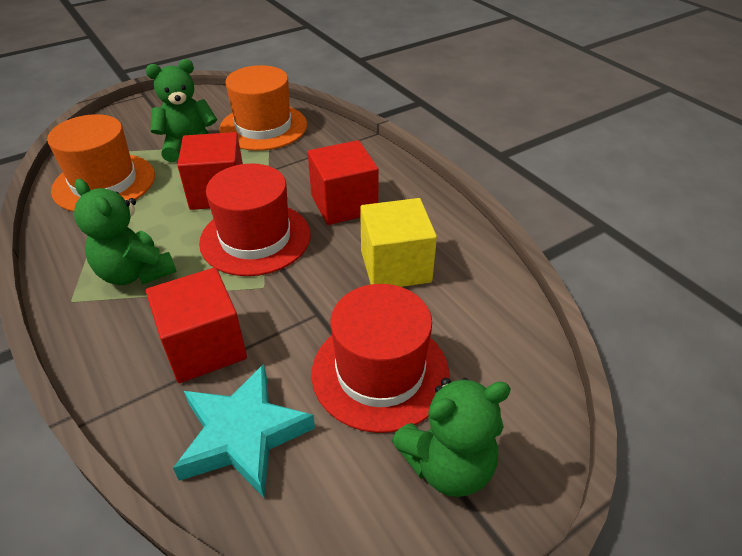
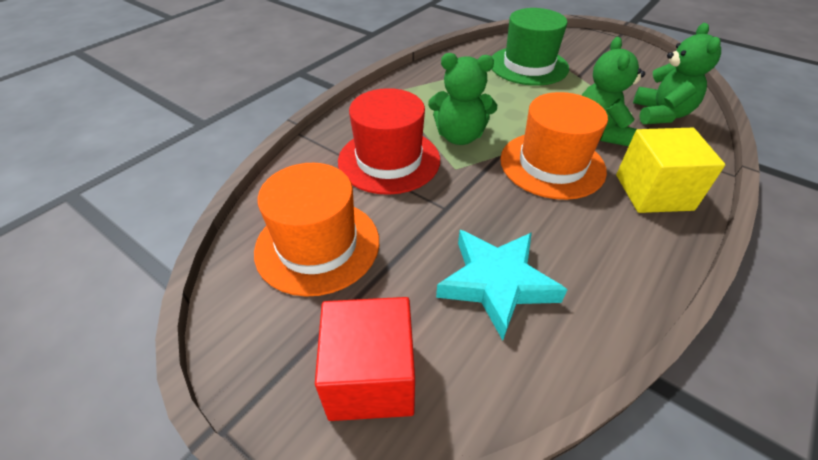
green hat: 0 -> 1
red cube: 3 -> 1
red hat: 2 -> 1

